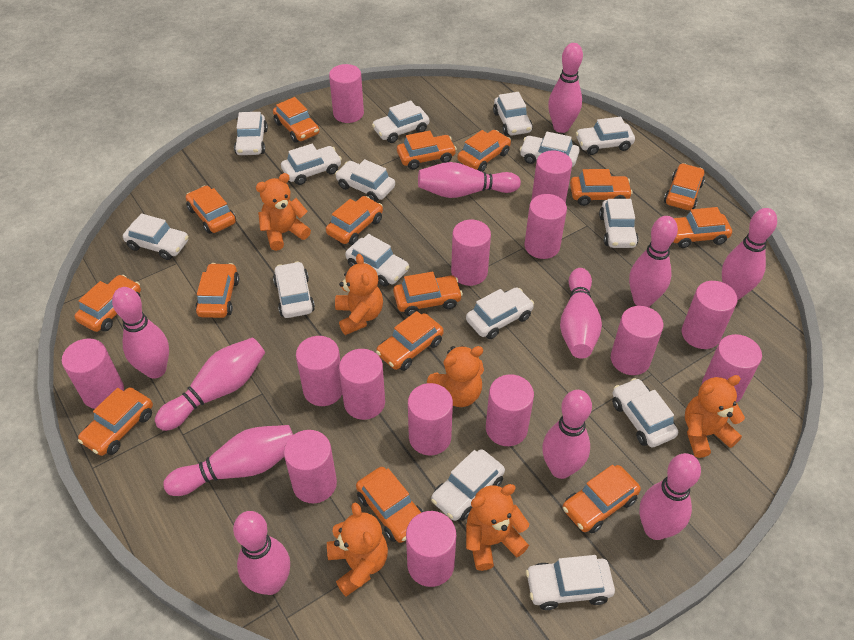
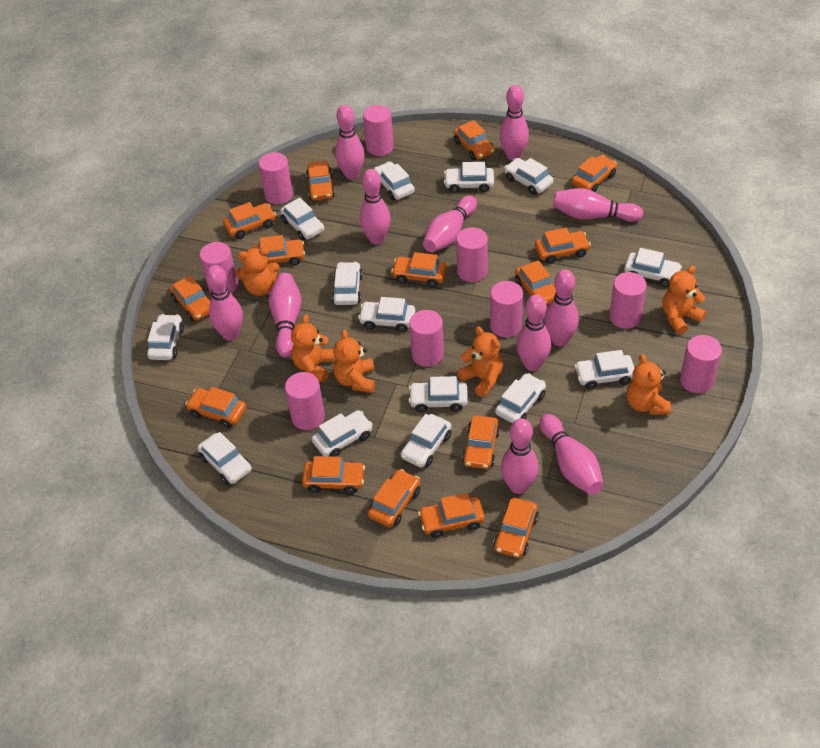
pink cylinder: 14 -> 9
white car: 15 -> 14

